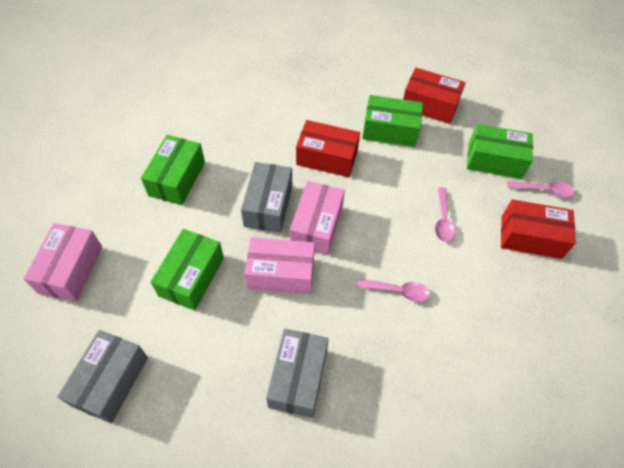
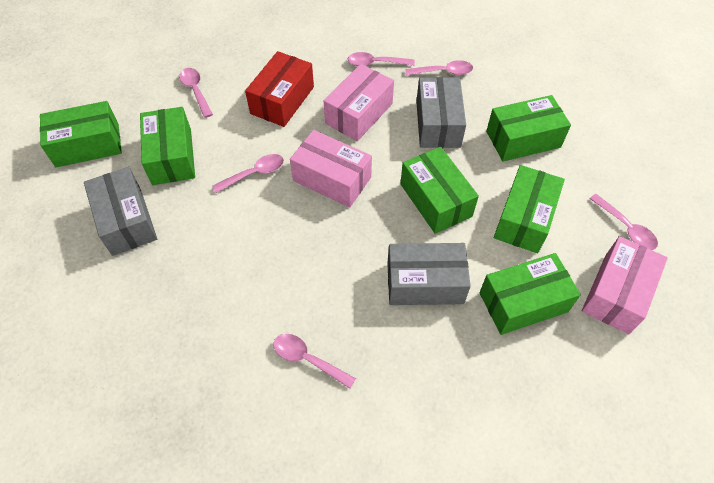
green box: 4 -> 6
pink spoon: 3 -> 6
red box: 3 -> 1

